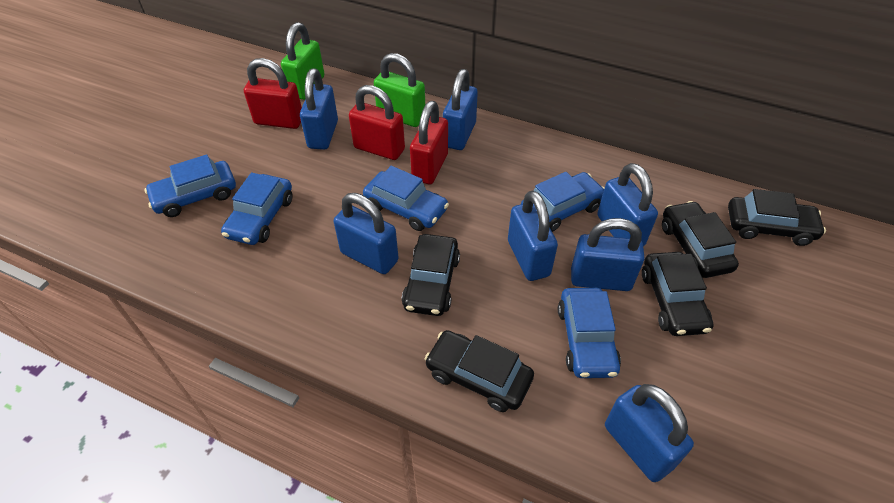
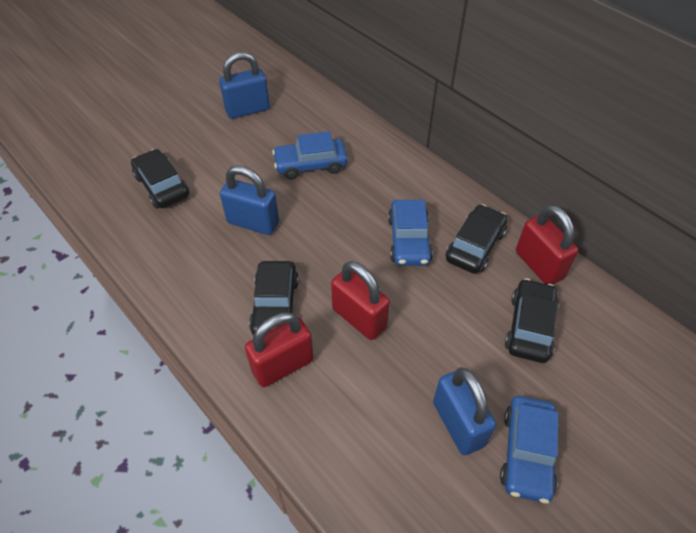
black car: 5 -> 4
blue car: 5 -> 3
blue padlock: 7 -> 3
green padlock: 2 -> 0

